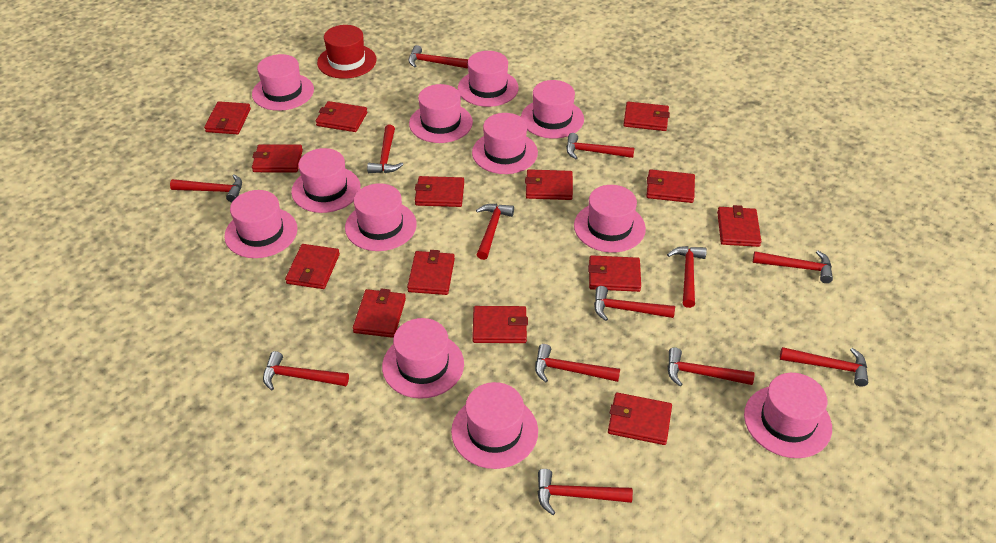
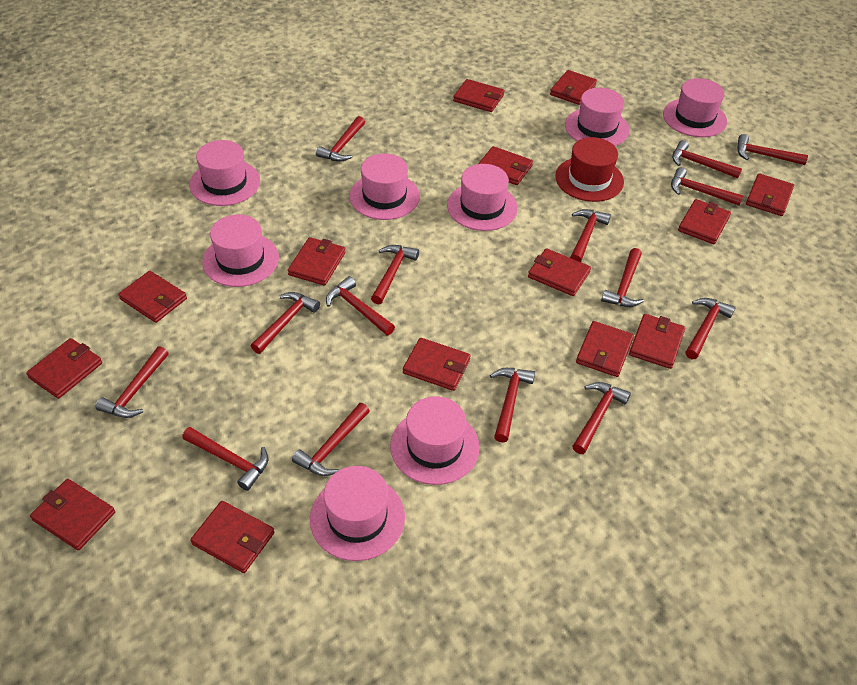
pink hat: 12 -> 8
red hammer: 13 -> 15

